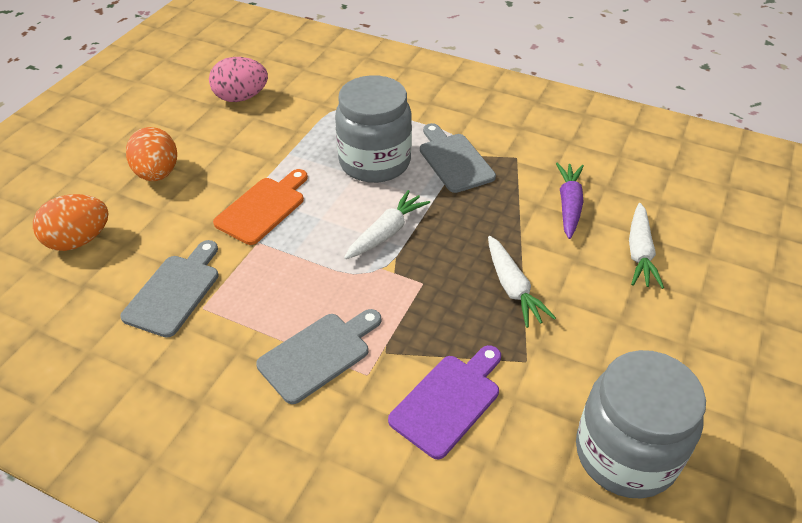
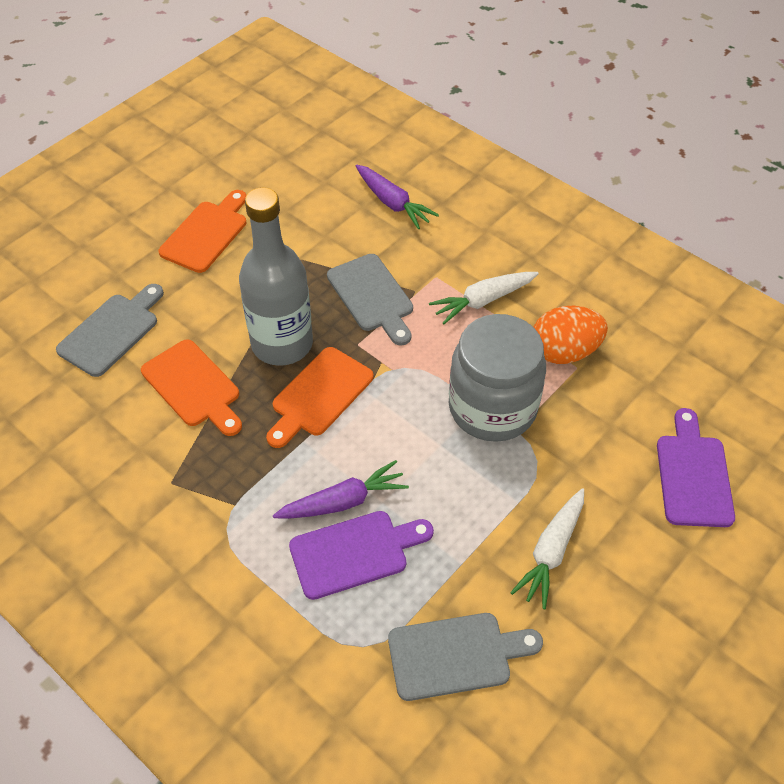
grey bottle: 0 -> 1
grey jar: 2 -> 1
orange cutting board: 1 -> 3
orange egg: 2 -> 1
pink egg: 1 -> 0
purple carrot: 1 -> 2
purple cutting board: 1 -> 2
white carrot: 3 -> 2

